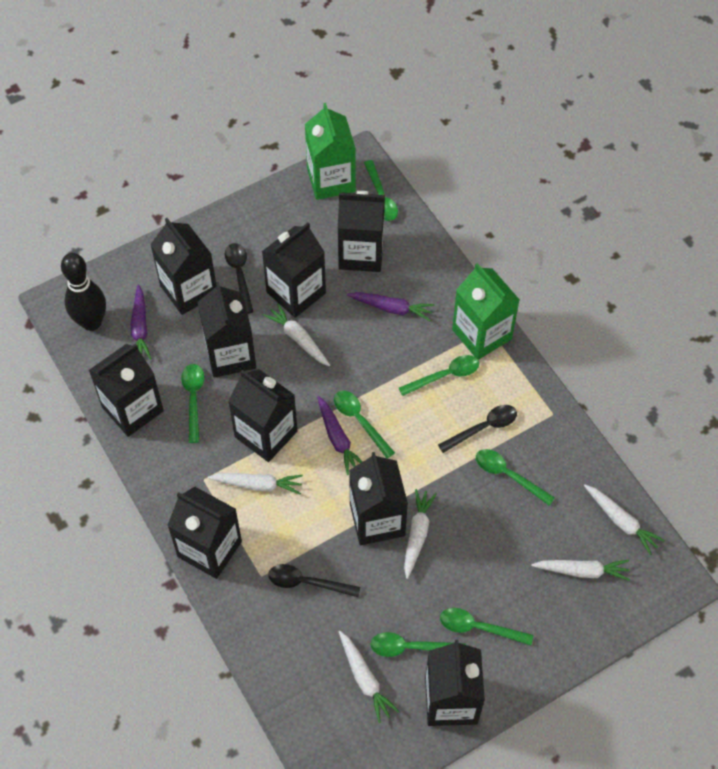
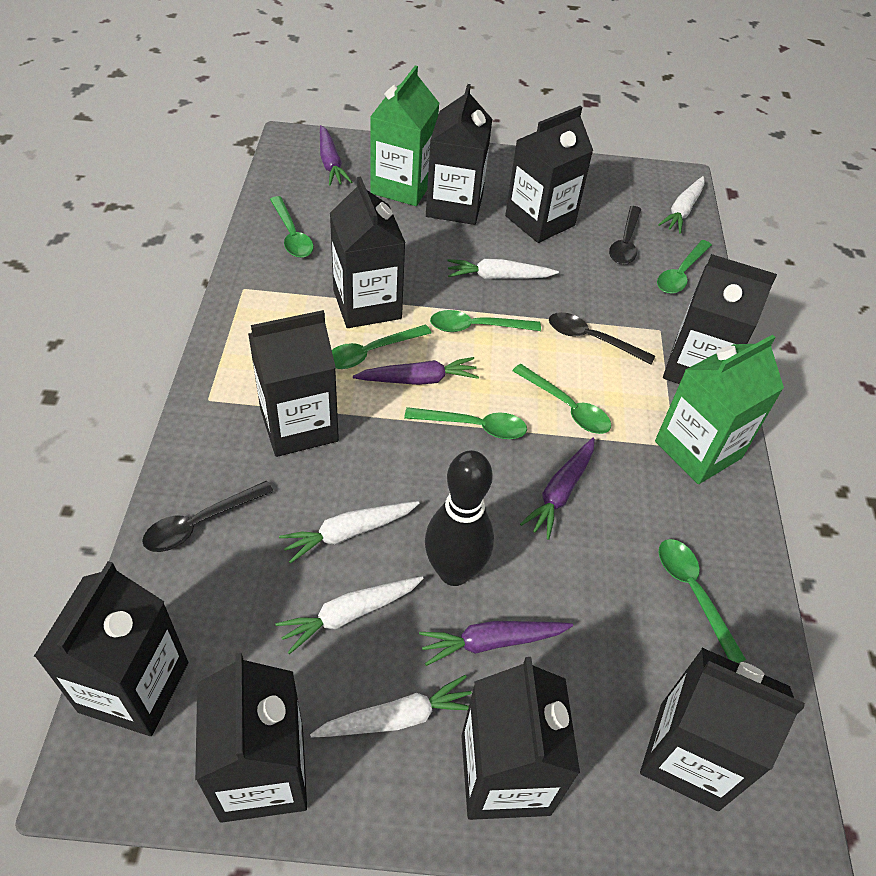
purple carrot: 3 -> 4
white carrot: 6 -> 5

